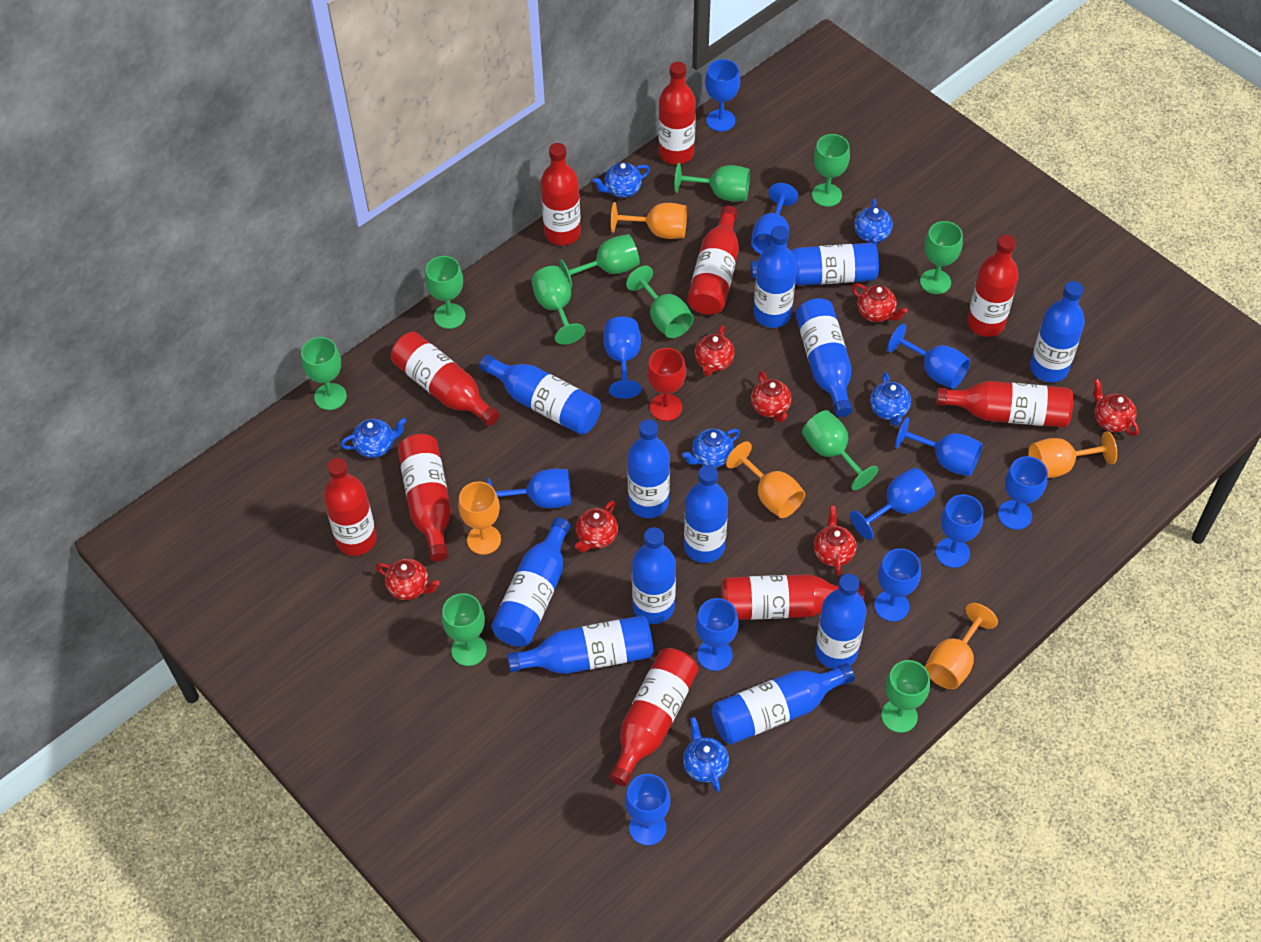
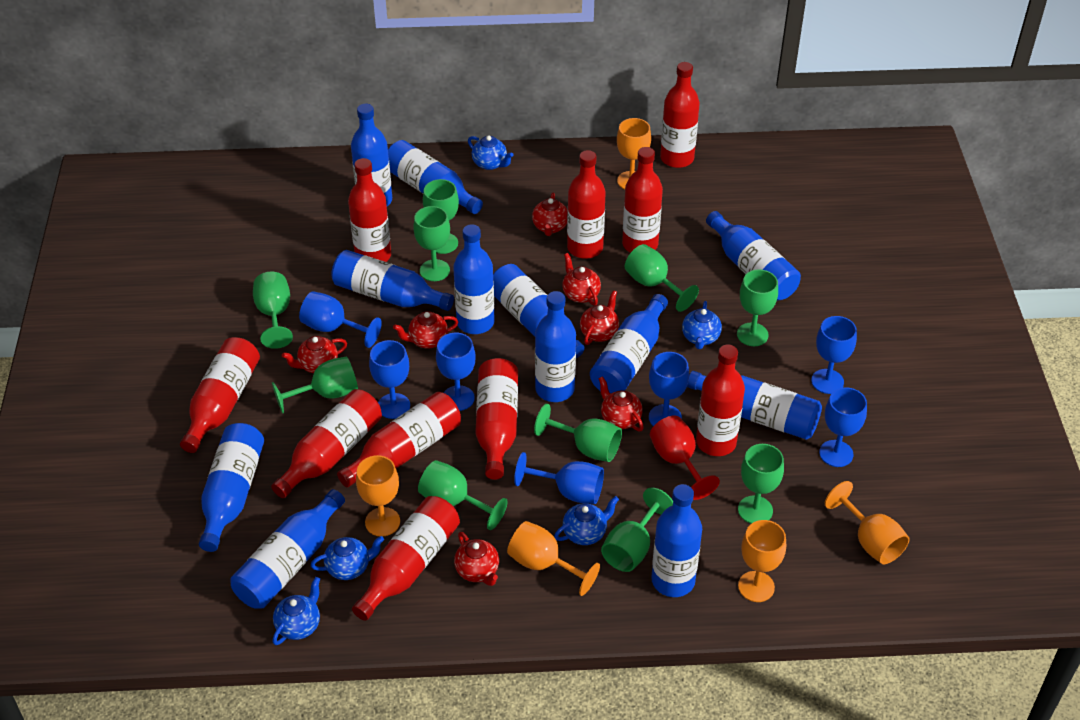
blue goblet: 12 -> 7
blue teapot: 6 -> 5
green goblet: 11 -> 10

